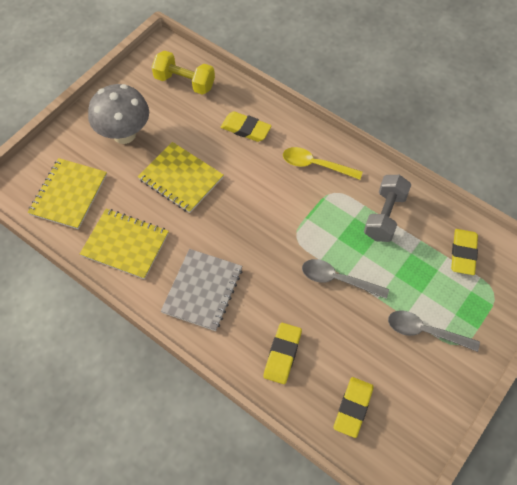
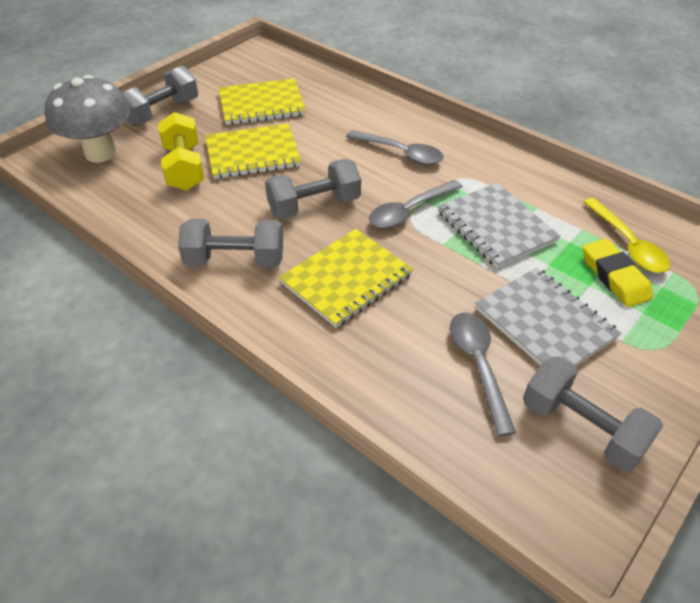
grey dumbbell: 1 -> 4
grey notebook: 1 -> 2
grey spoon: 2 -> 3
yellow eraser: 4 -> 1

